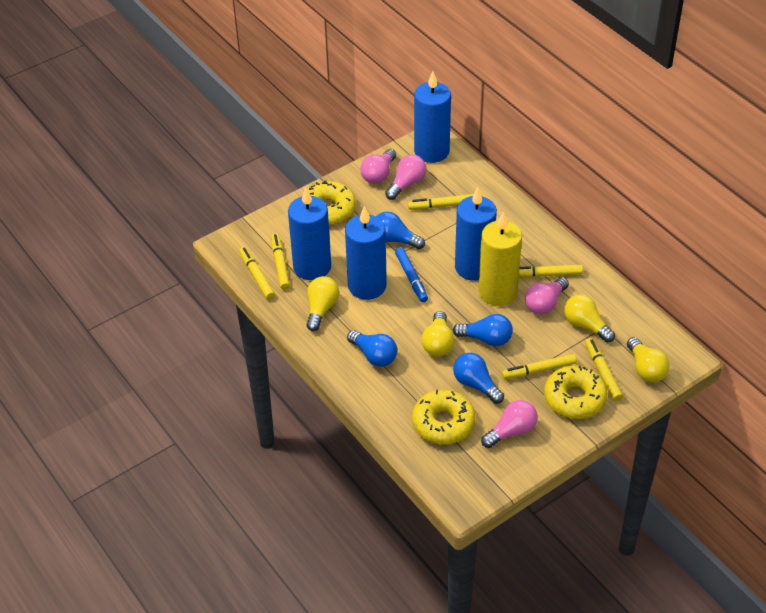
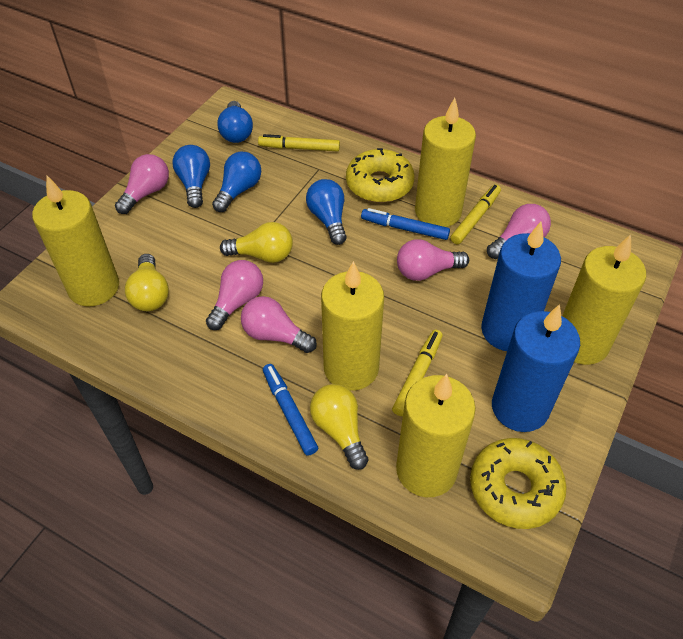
blue candle: 4 -> 2
blue marker: 1 -> 2
pink light bulb: 4 -> 5
yellow candle: 1 -> 5
yellow donut: 3 -> 2
yellow light bulb: 4 -> 3
yellow marker: 6 -> 3

